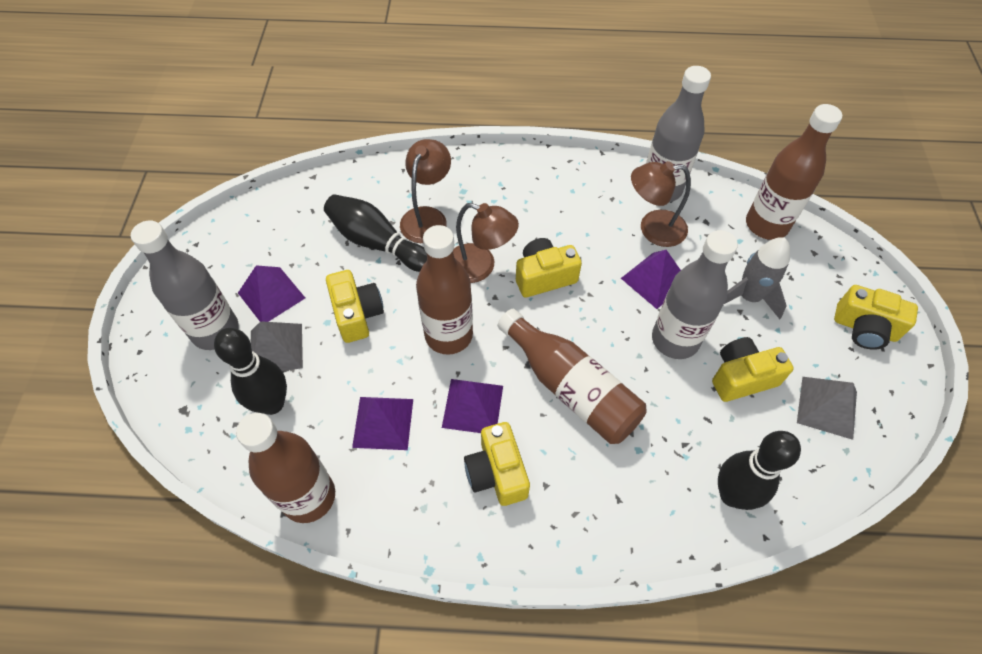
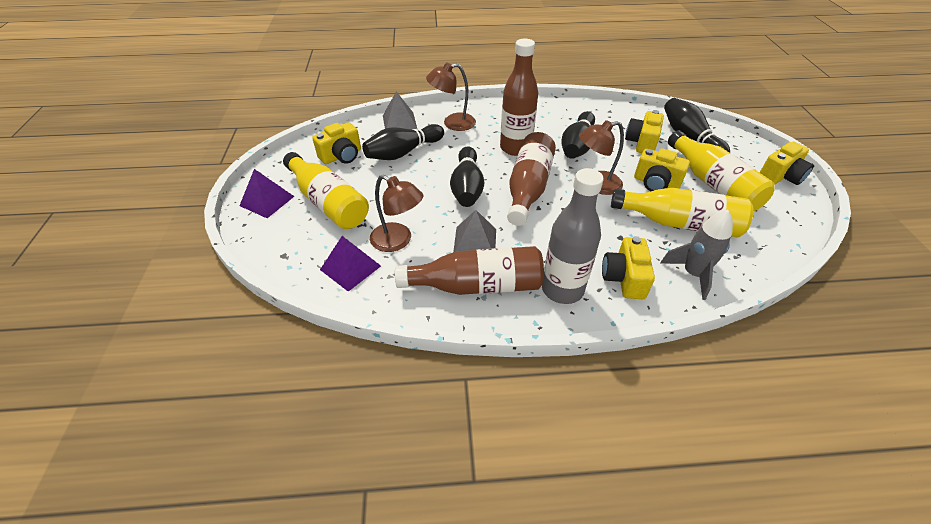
black bowling pin: 3 -> 4
brown bottle: 4 -> 3
grey bottle: 3 -> 1
purple pyramid: 4 -> 2
yellow bottle: 0 -> 3

